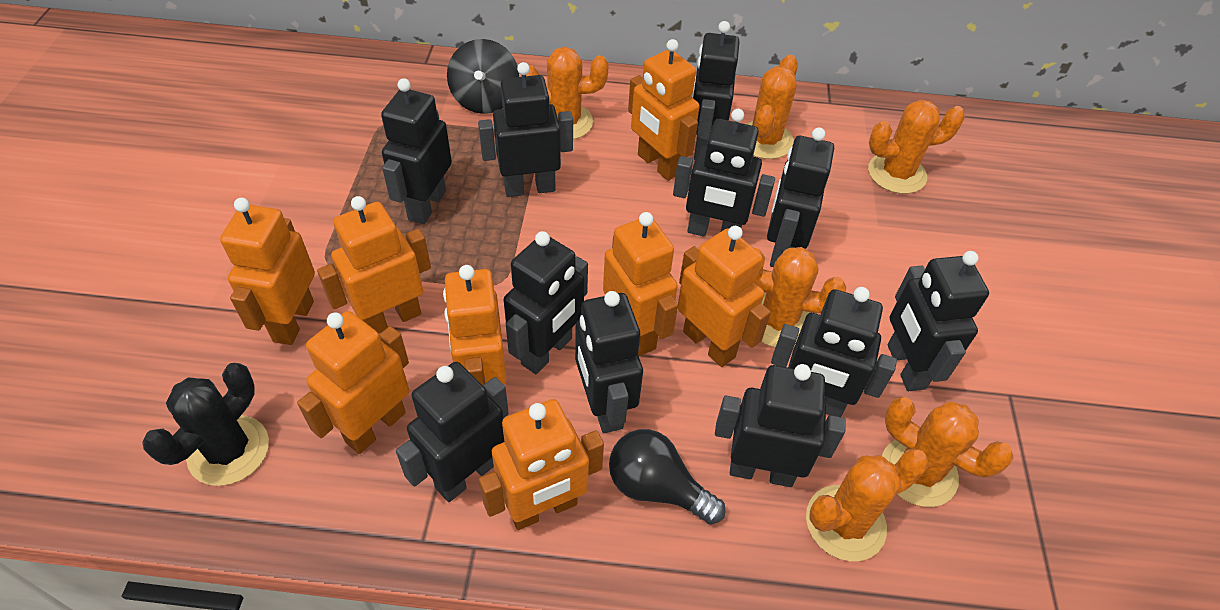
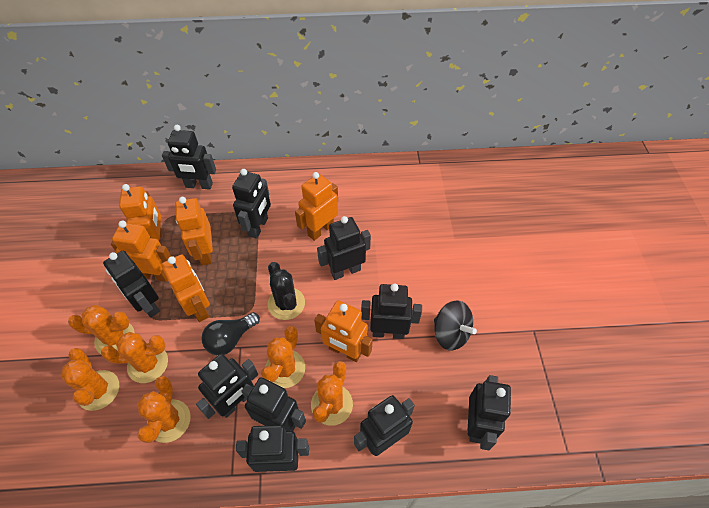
black robot: 11 -> 10
orange robot: 8 -> 6

